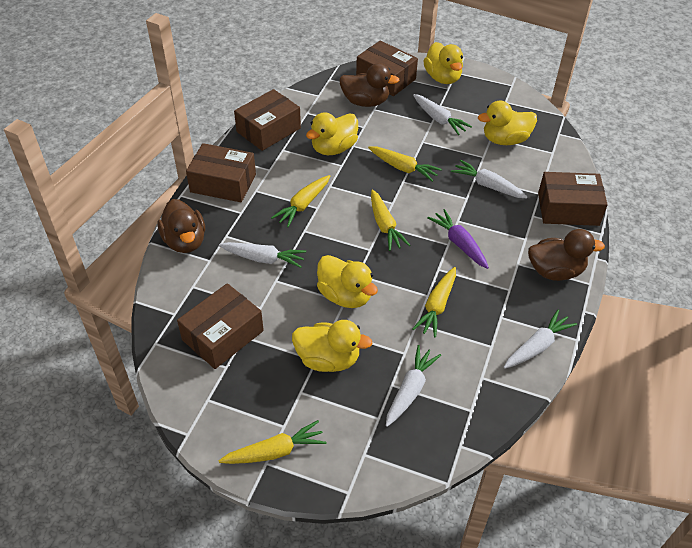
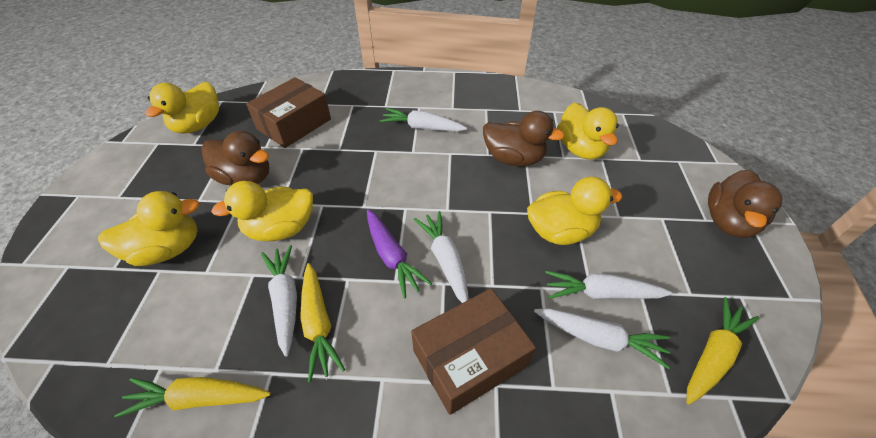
brown box: 5 -> 2
yellow carrot: 5 -> 3

